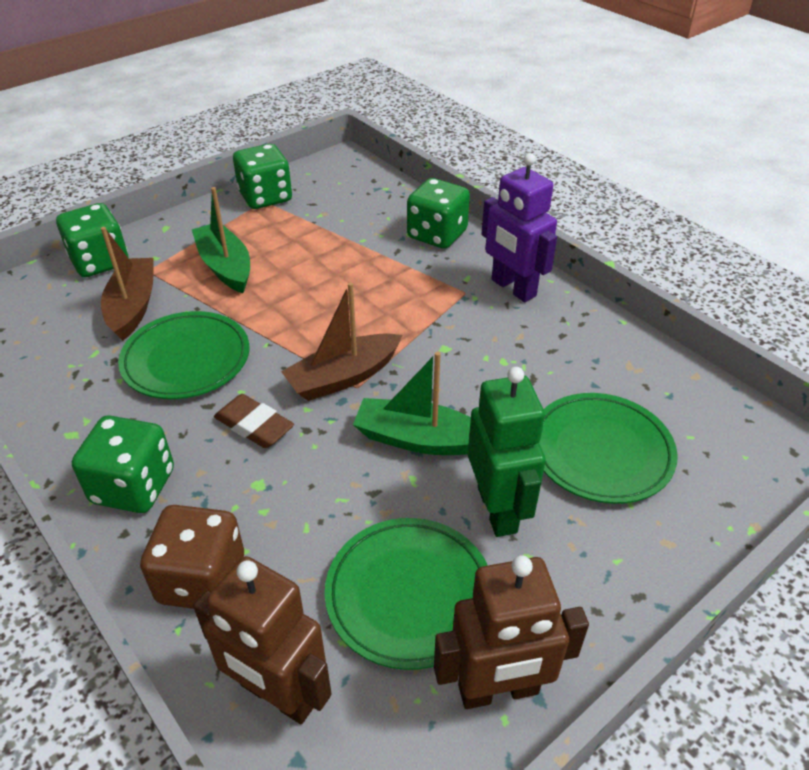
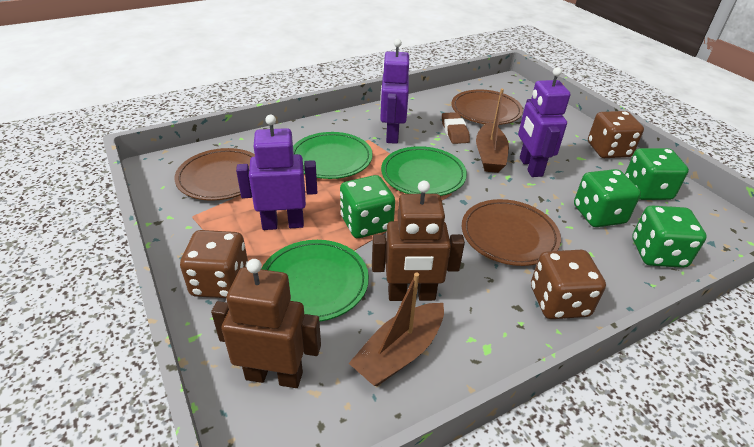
brown dice: 1 -> 3
brown plate: 0 -> 3
green boat: 2 -> 0
green robot: 1 -> 0
purple robot: 1 -> 3

